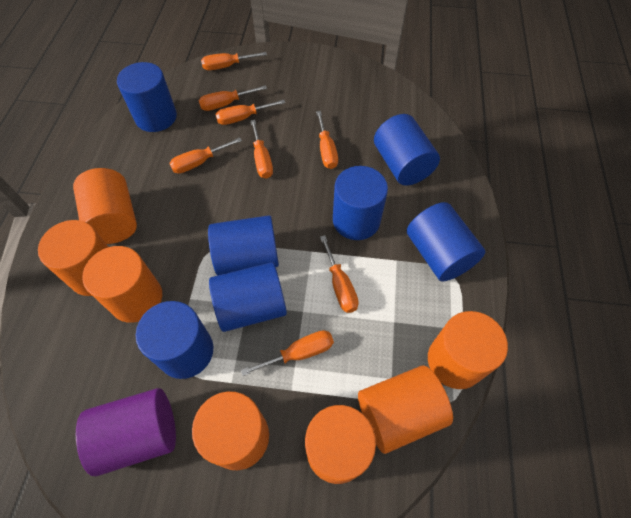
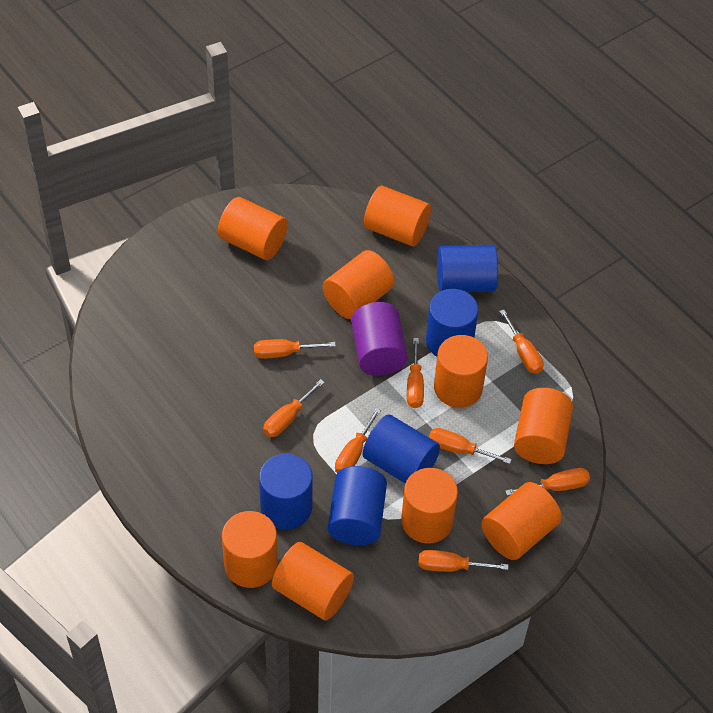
blue cylinder: 7 -> 5
orange cylinder: 7 -> 9

